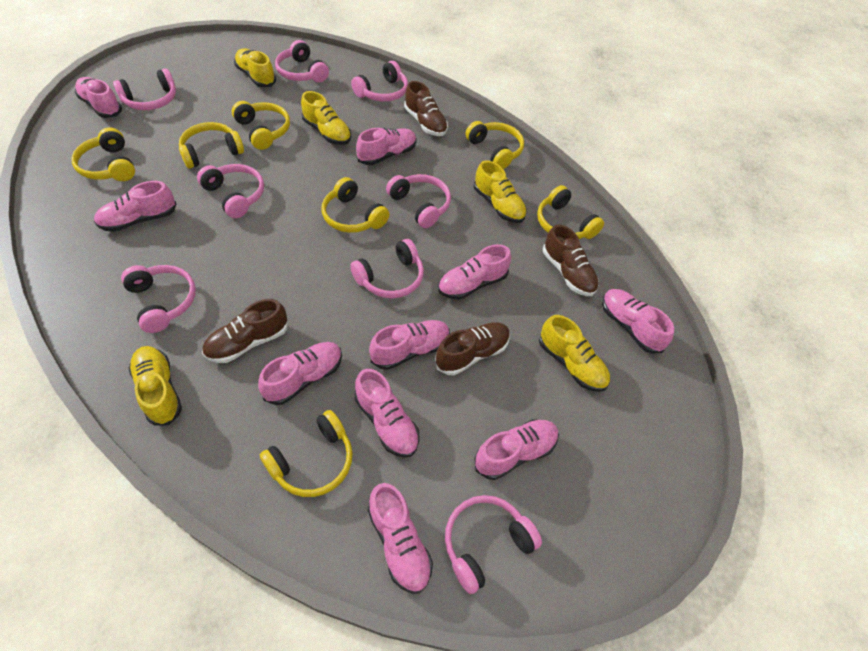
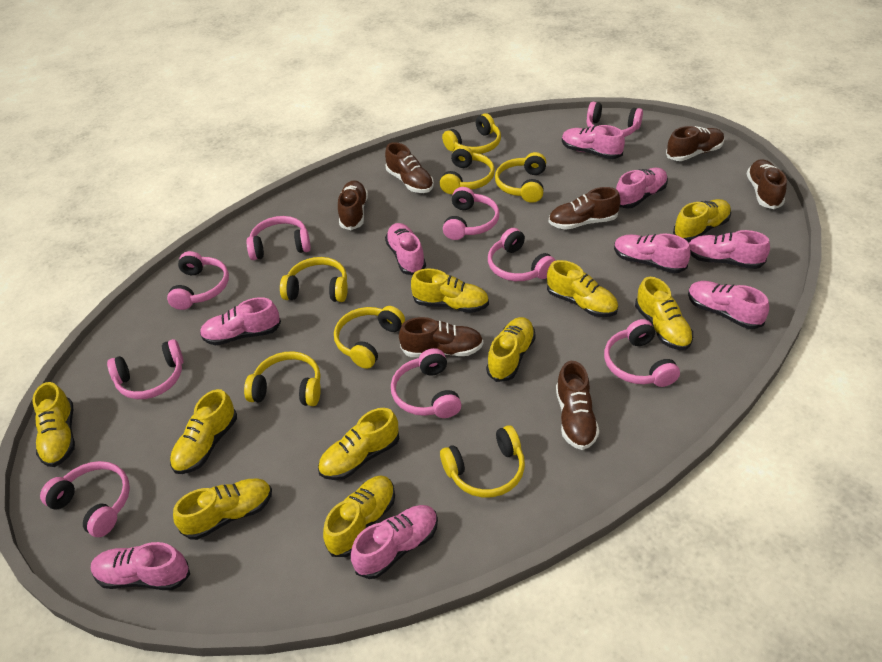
brown shoe: 4 -> 7
pink headphones: 8 -> 9
pink shoe: 10 -> 9
yellow shoe: 5 -> 10

